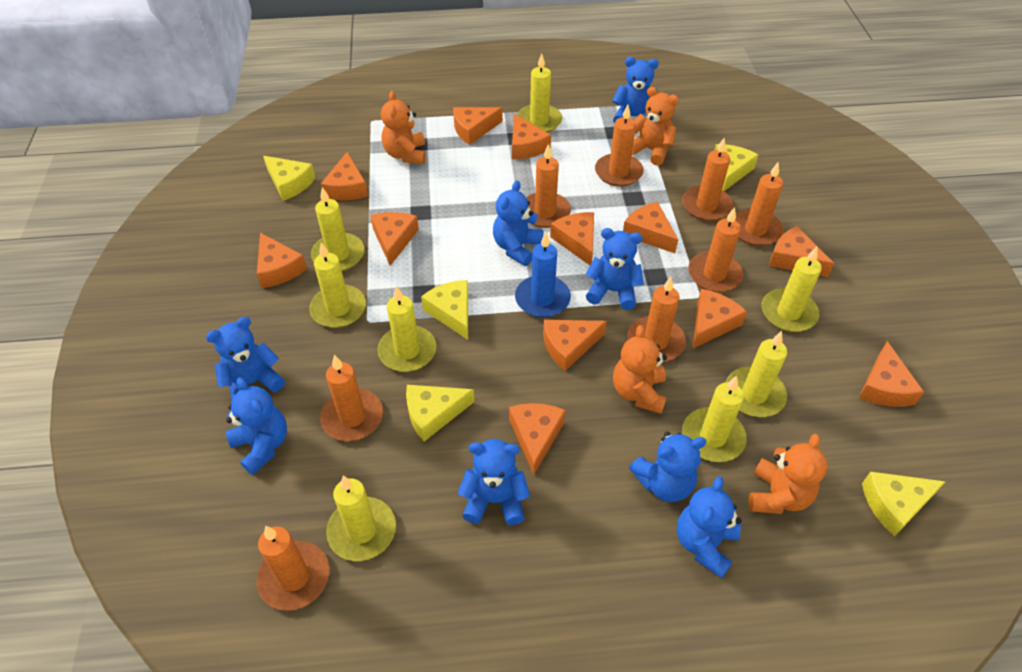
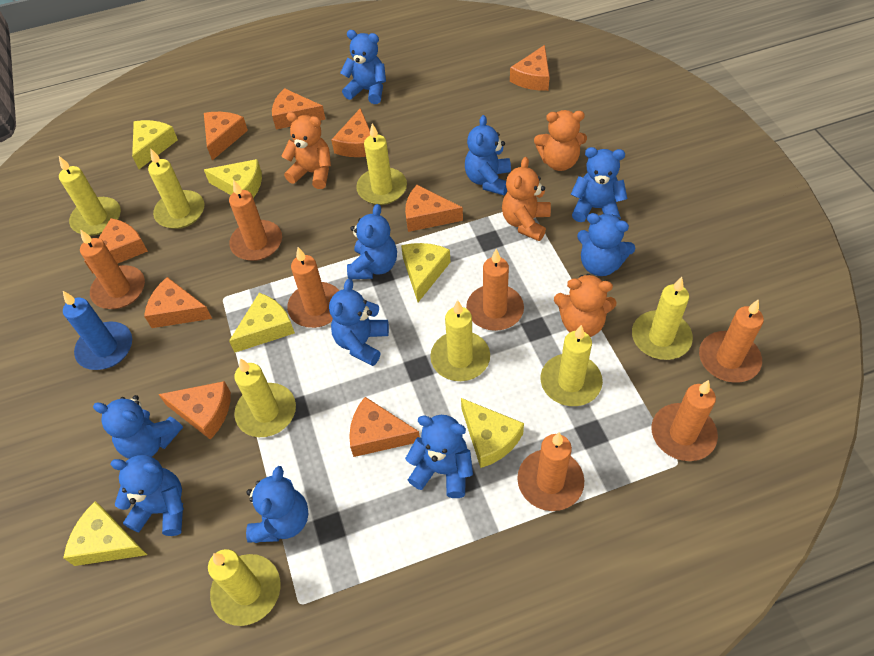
blue teddy bear: 8 -> 10
orange candle: 8 -> 7
orange cheese: 12 -> 9
yellow cheese: 5 -> 6

